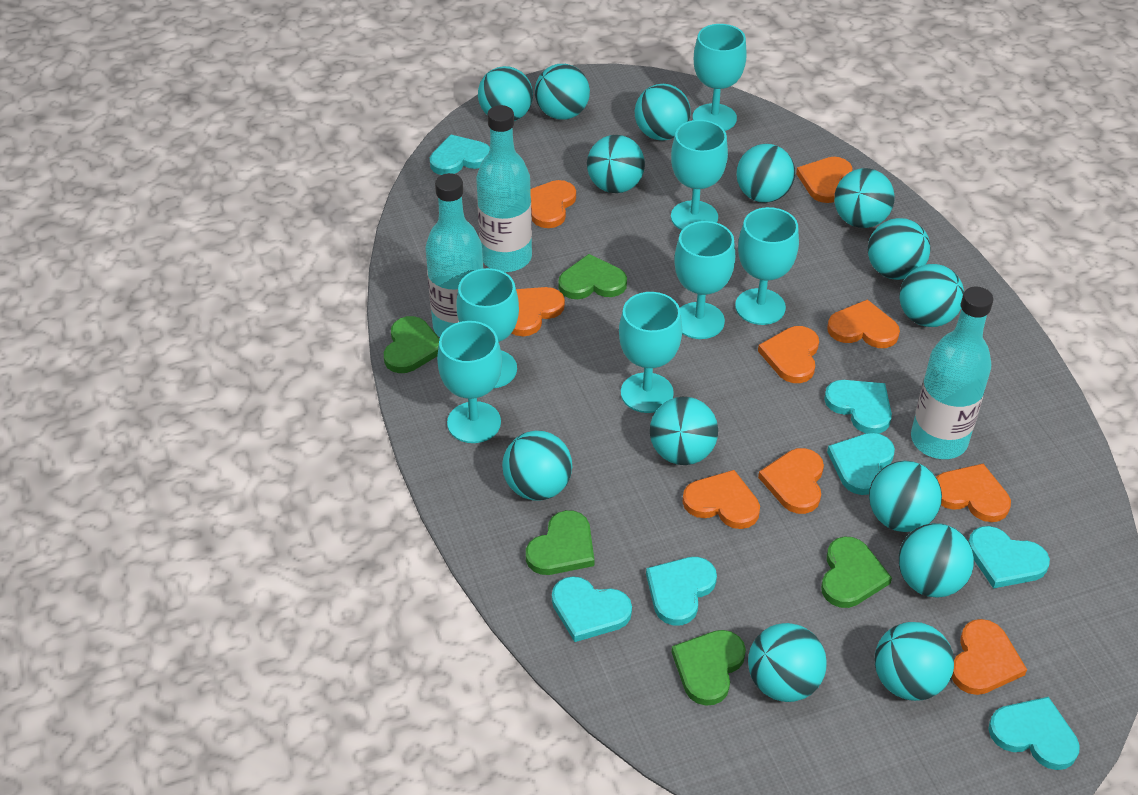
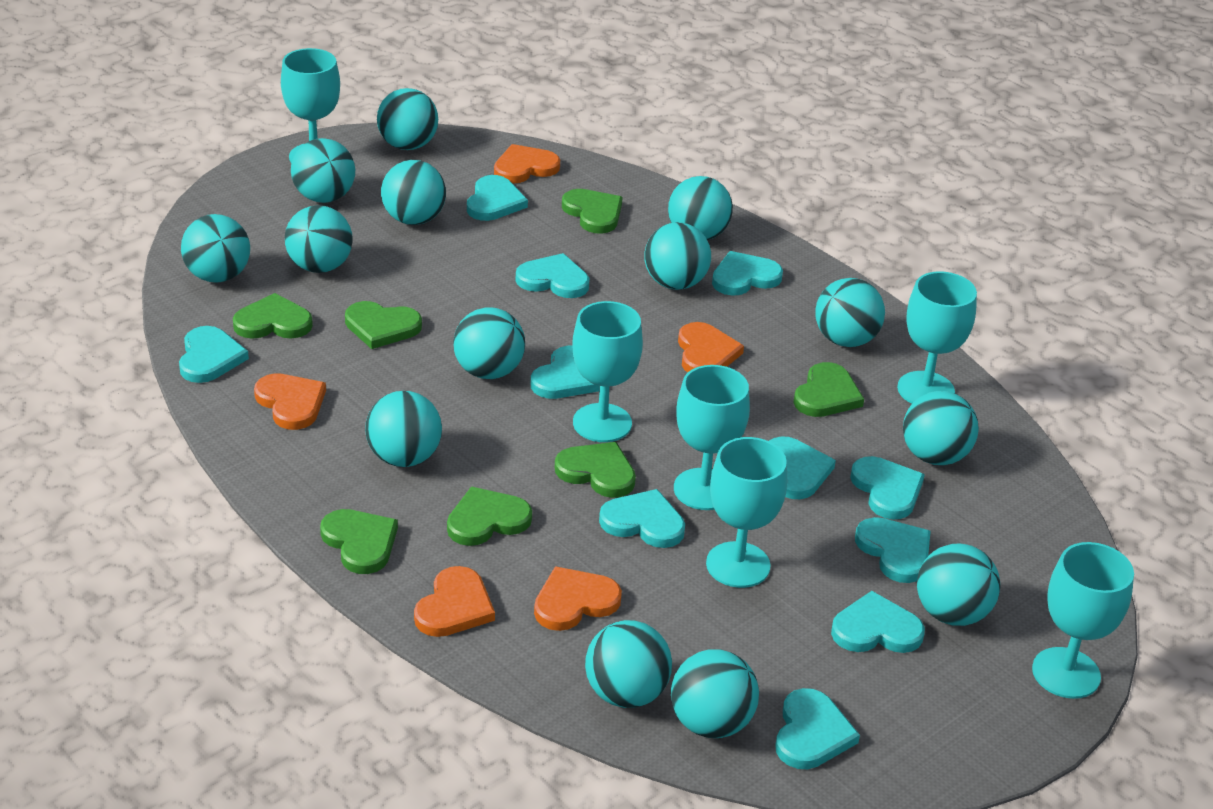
green heart: 5 -> 7
orange heart: 9 -> 5
turquoise bottle: 3 -> 0
turquoise goblet: 7 -> 6
turquoise heart: 7 -> 11

